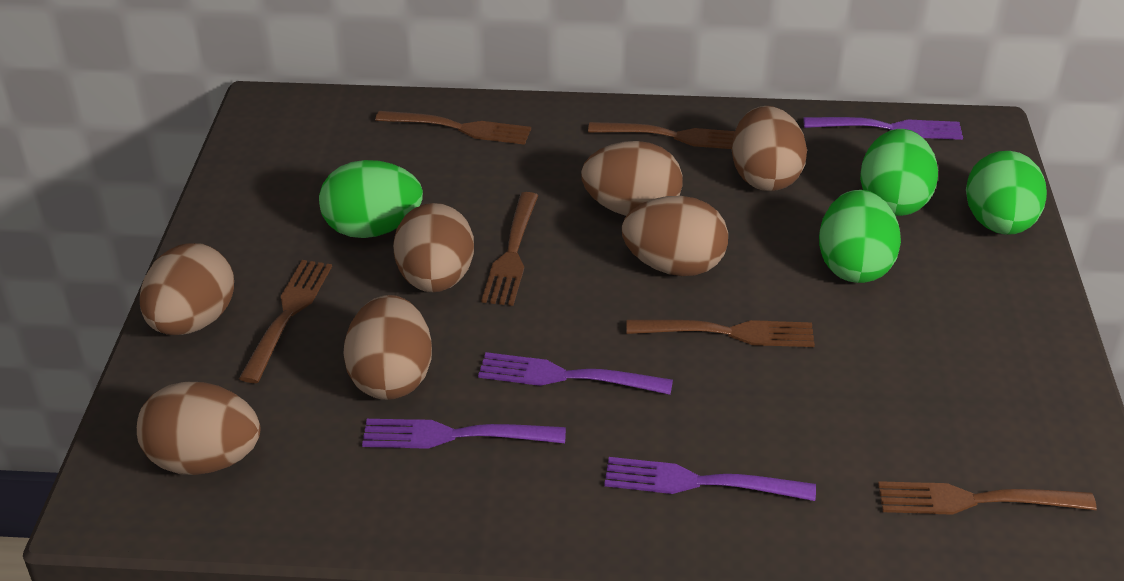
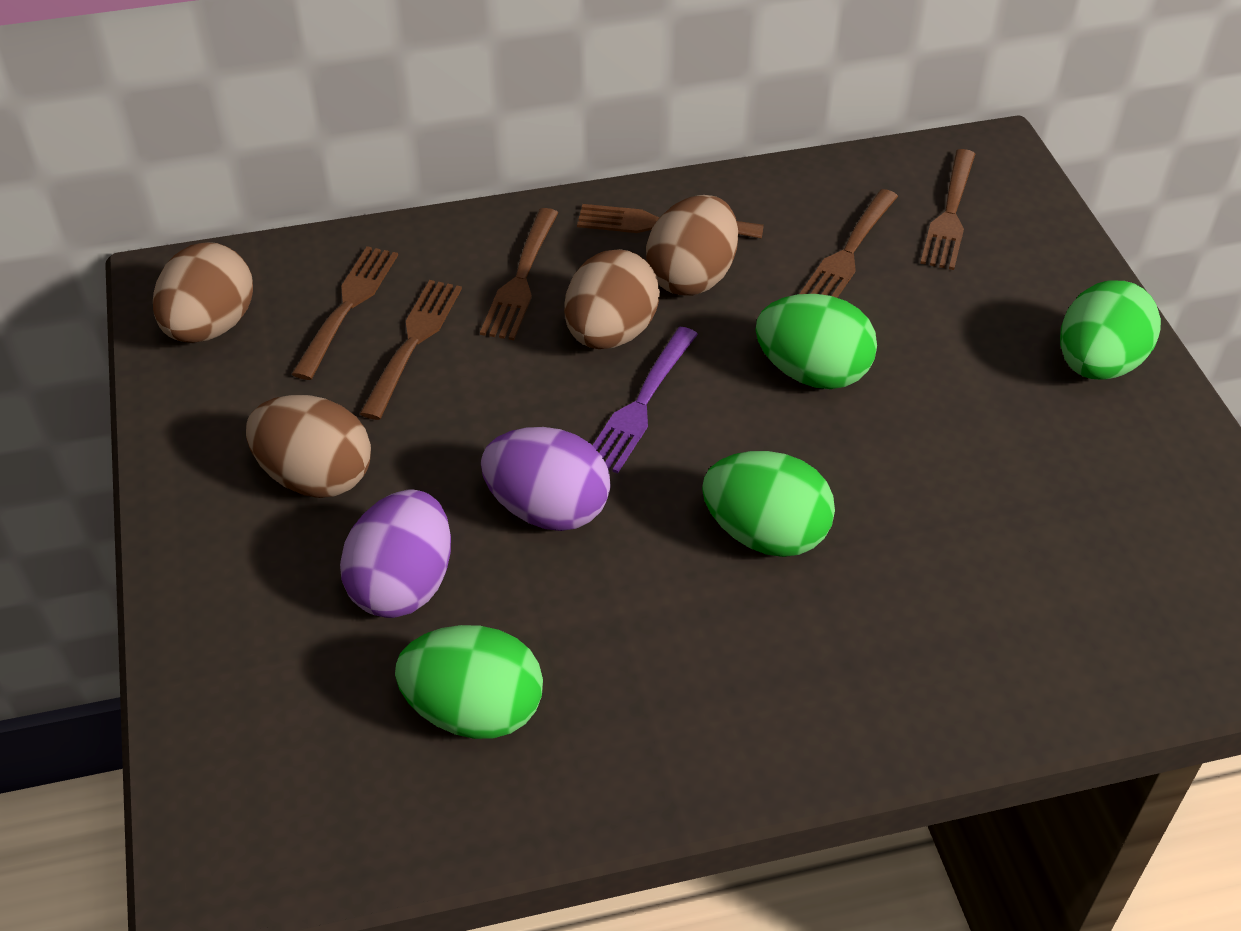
brown egg: 7 -> 4
purple egg: 0 -> 2
purple fork: 4 -> 1

